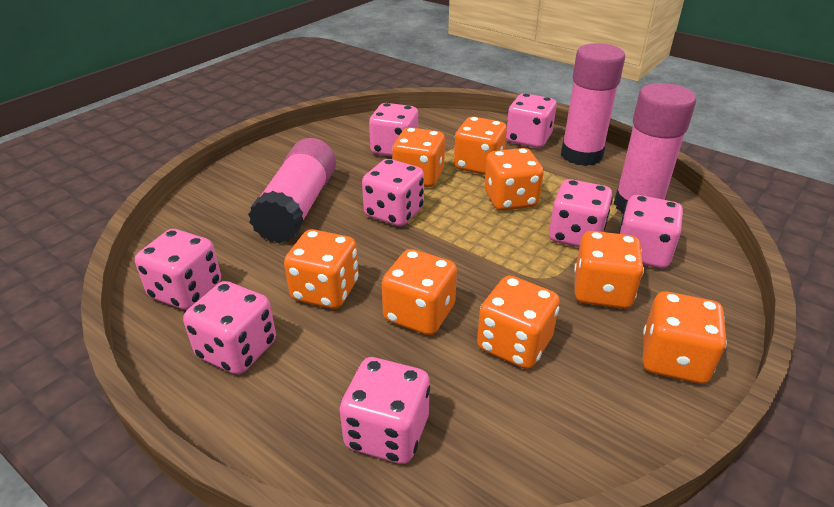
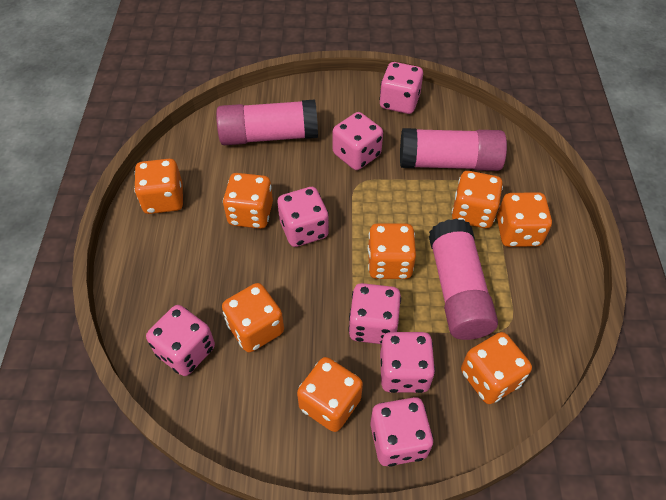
pink dice: 8 -> 7

